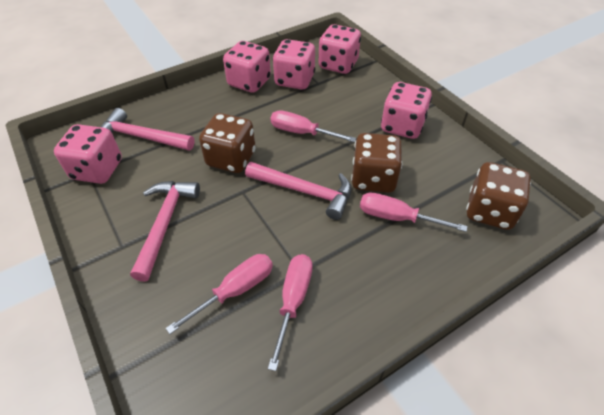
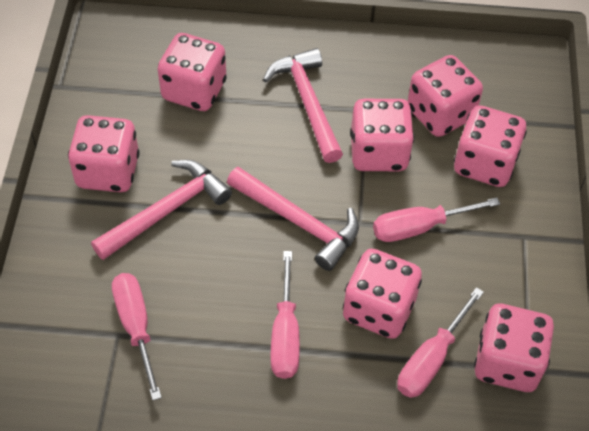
brown dice: 3 -> 0
pink dice: 5 -> 7

